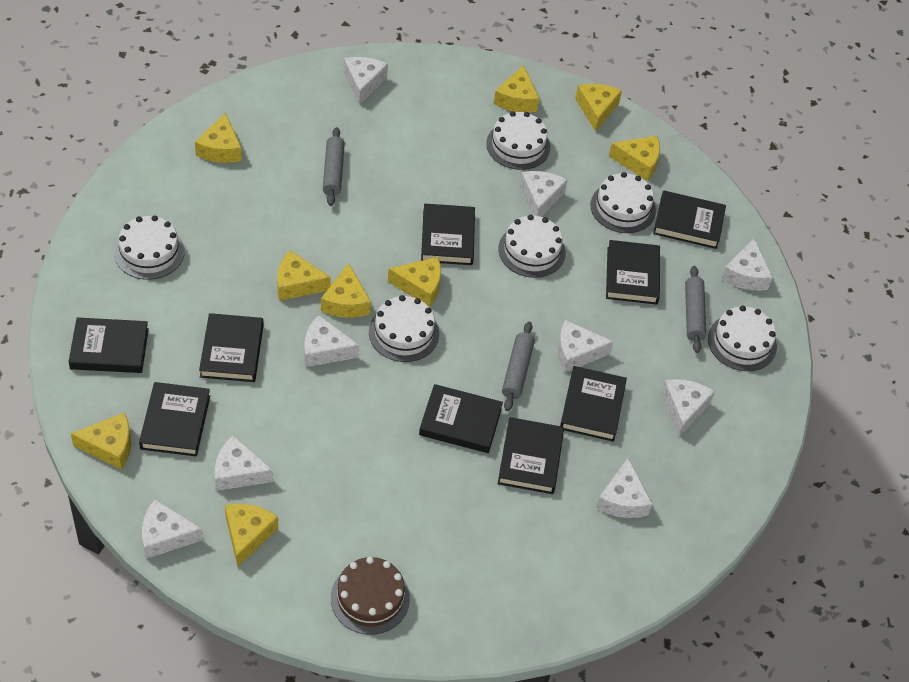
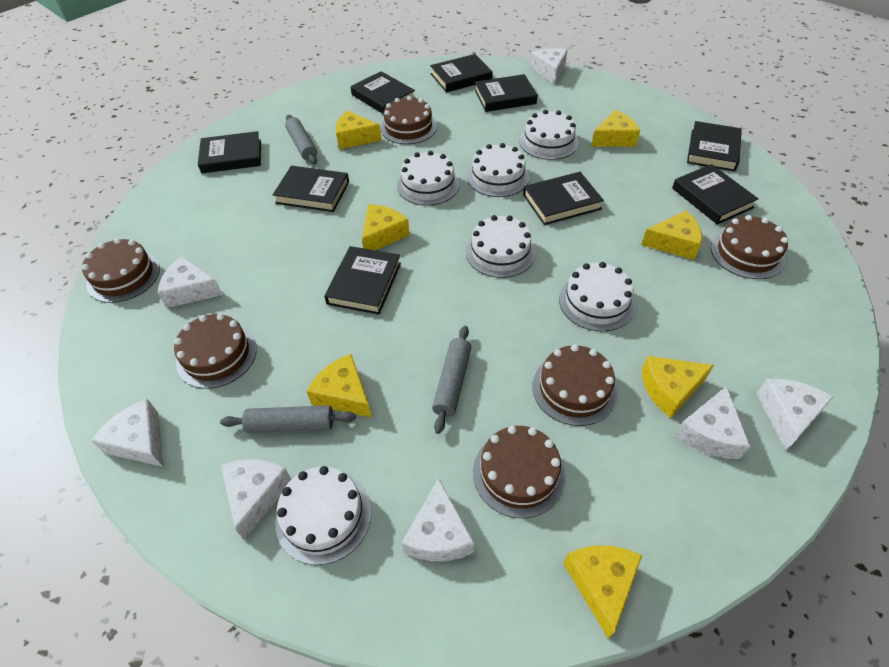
brown cake: 1 -> 6
white cheese: 9 -> 7
yellow cheese: 9 -> 7

